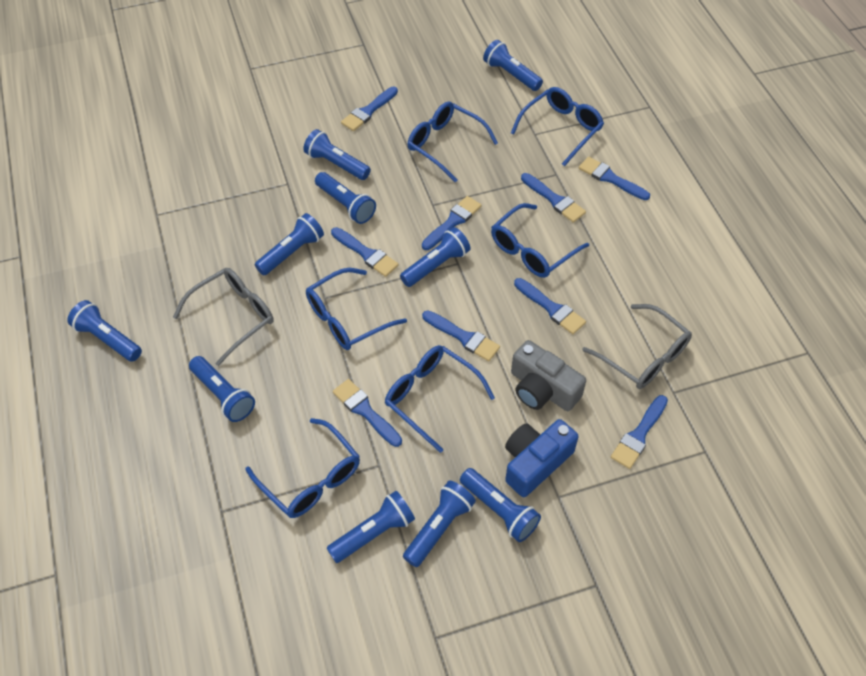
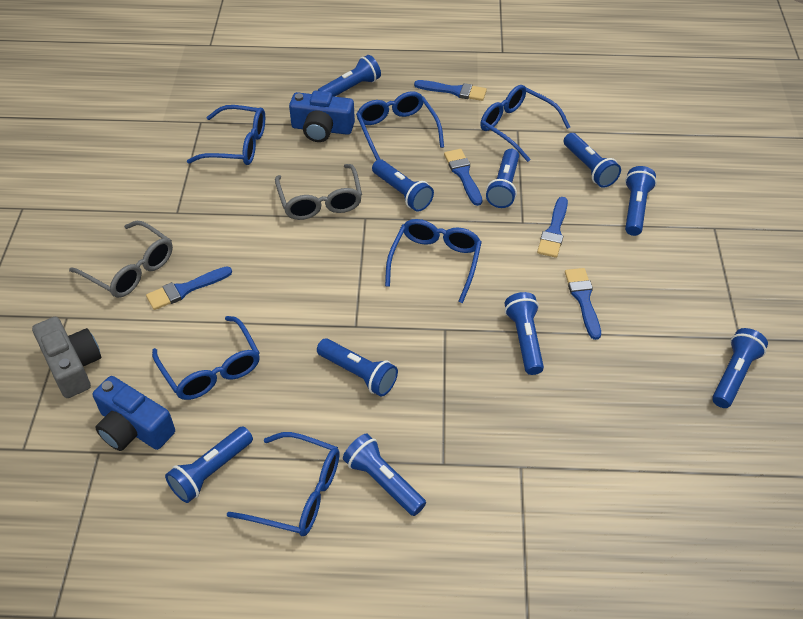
blue brush: 9 -> 5
blue camera: 1 -> 2

